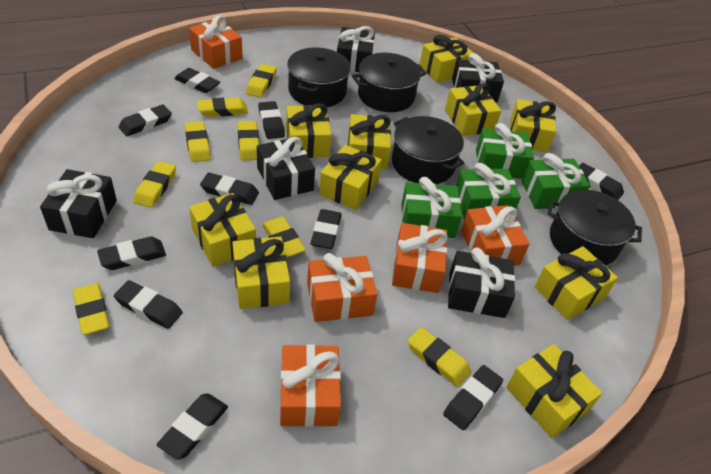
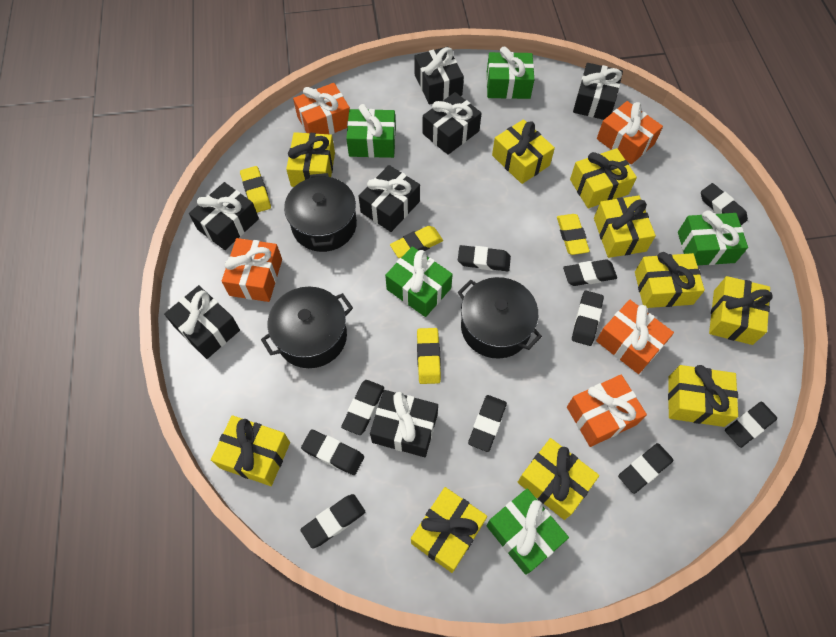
black gift: 5 -> 7
black pot: 4 -> 3
green gift: 4 -> 5
yellow eraser: 8 -> 4

